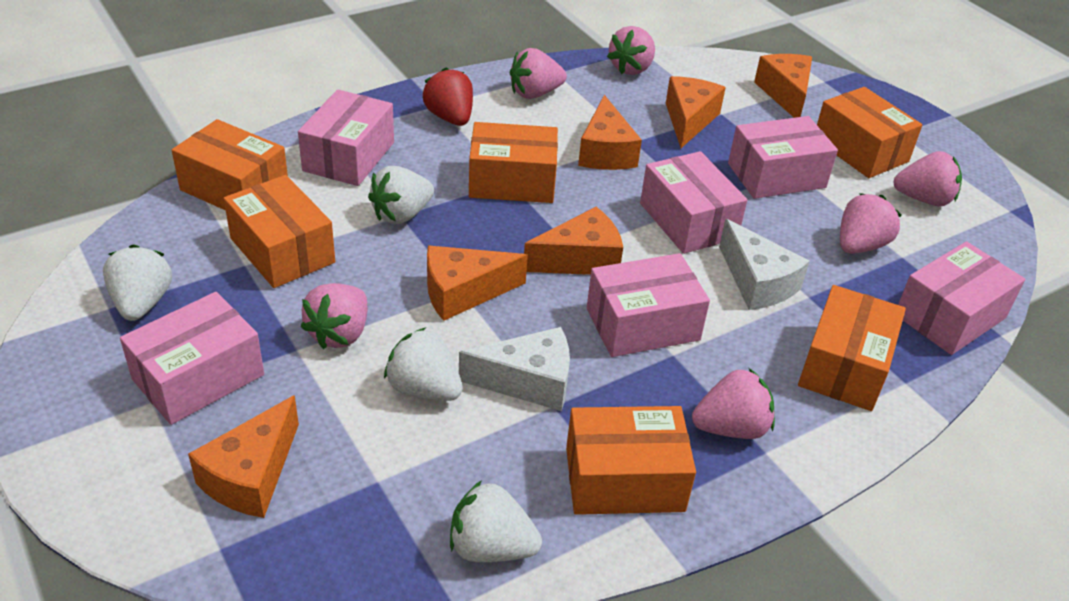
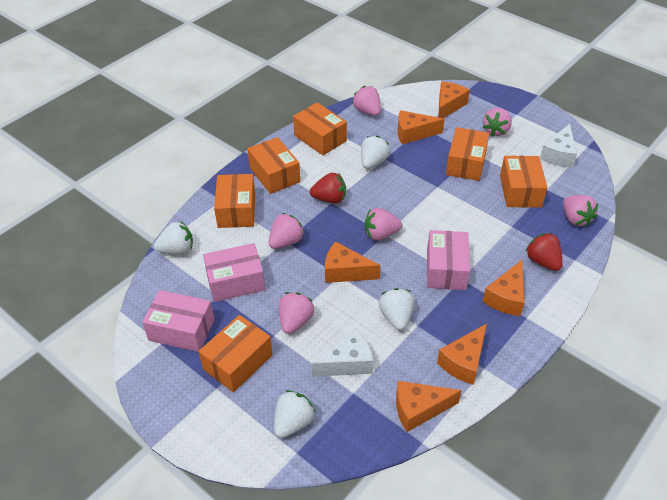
pink box: 6 -> 3
red strawberry: 1 -> 2

